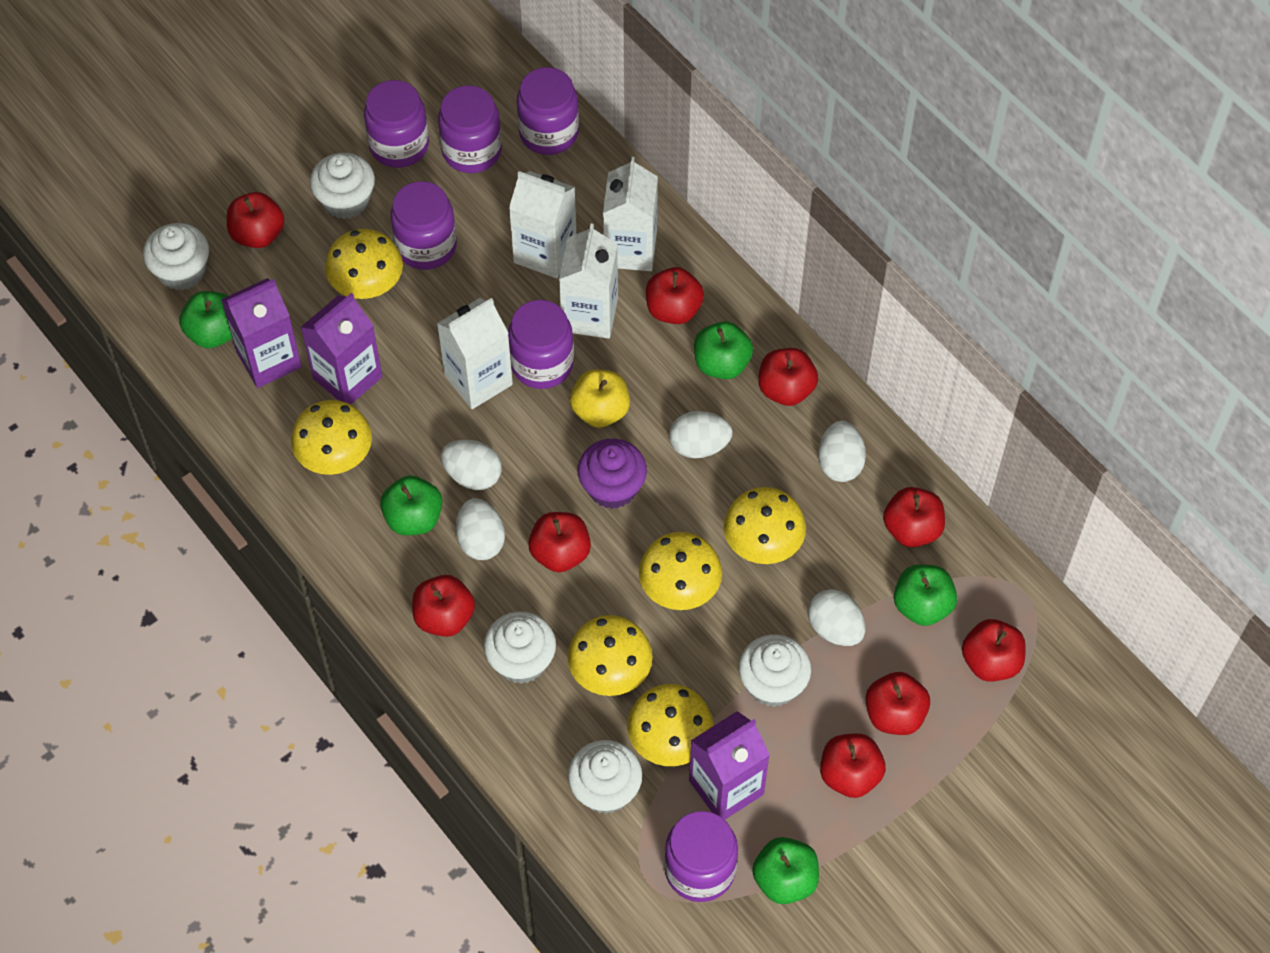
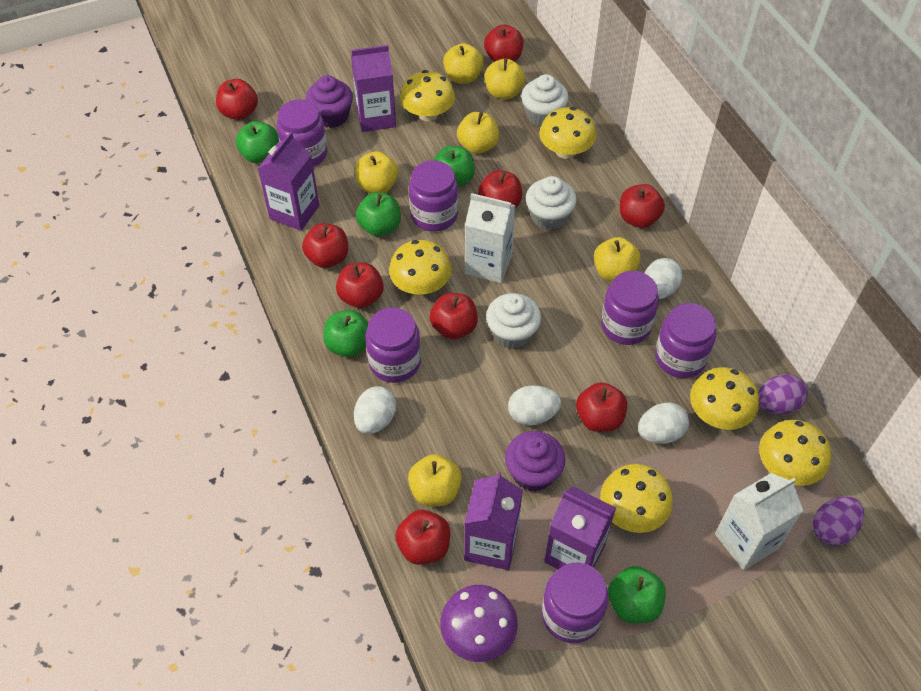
purple carton: 3 -> 4
purple cupcake: 1 -> 2
purple egg: 0 -> 2
purple mushroom: 0 -> 1
white carton: 4 -> 2
white cupcake: 5 -> 3
white egg: 5 -> 4
yellow apple: 1 -> 6

